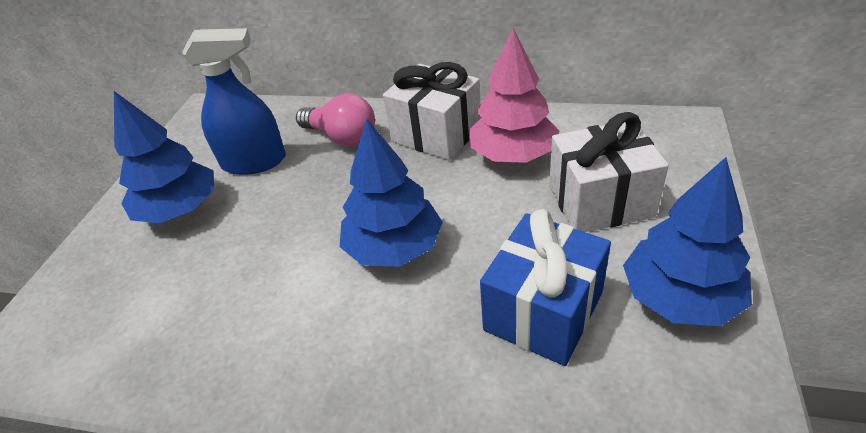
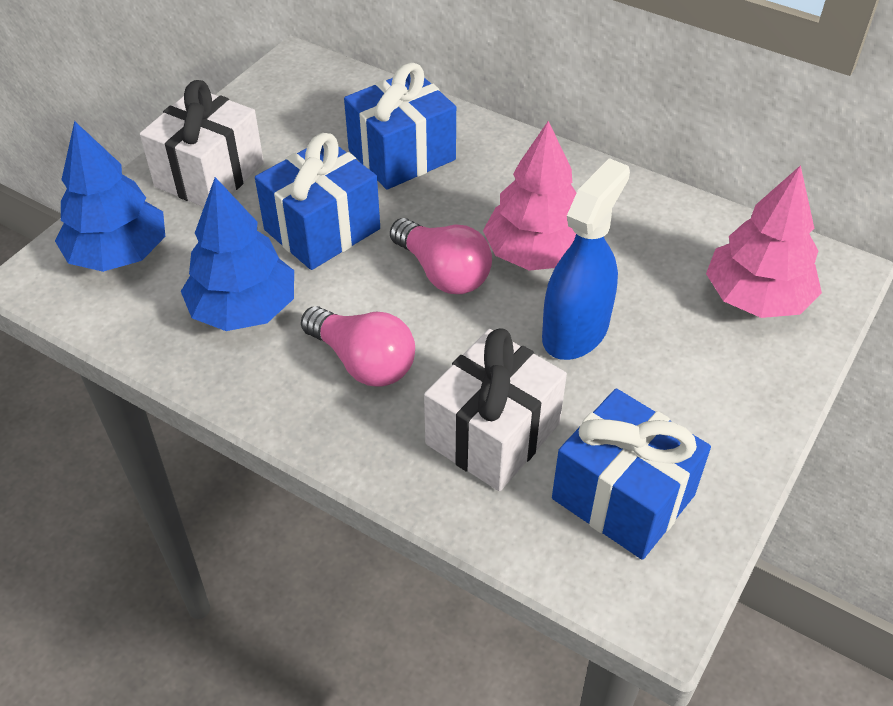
blue gift: 1 -> 3
blue tree: 3 -> 2
pink light bulb: 1 -> 2
pink tree: 1 -> 2

